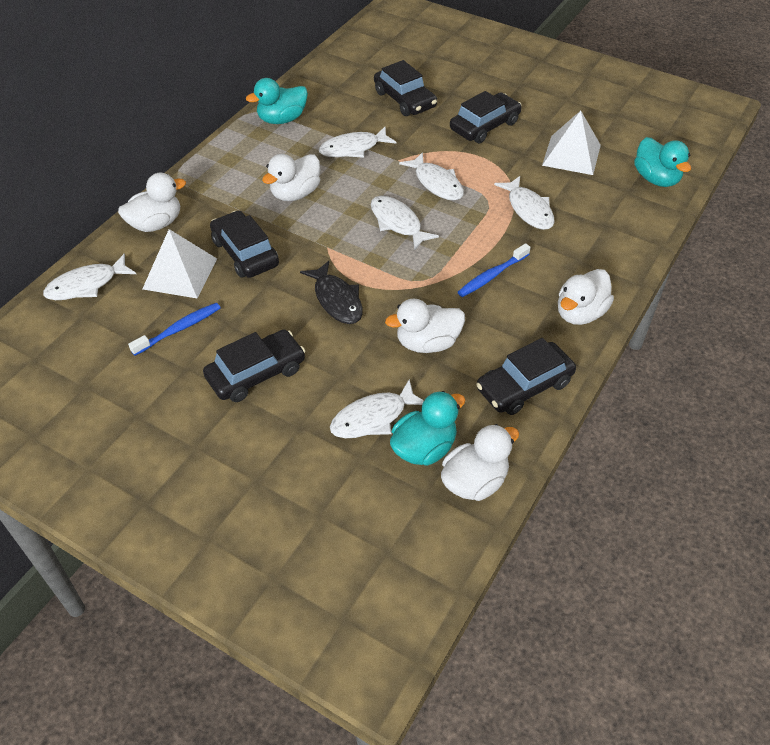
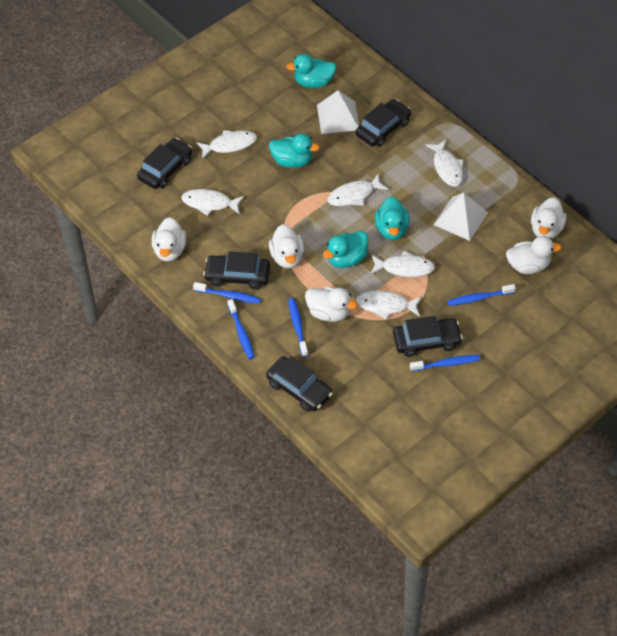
black fish: 1 -> 0
blue toothbrush: 2 -> 5
turquoise duck: 3 -> 4

